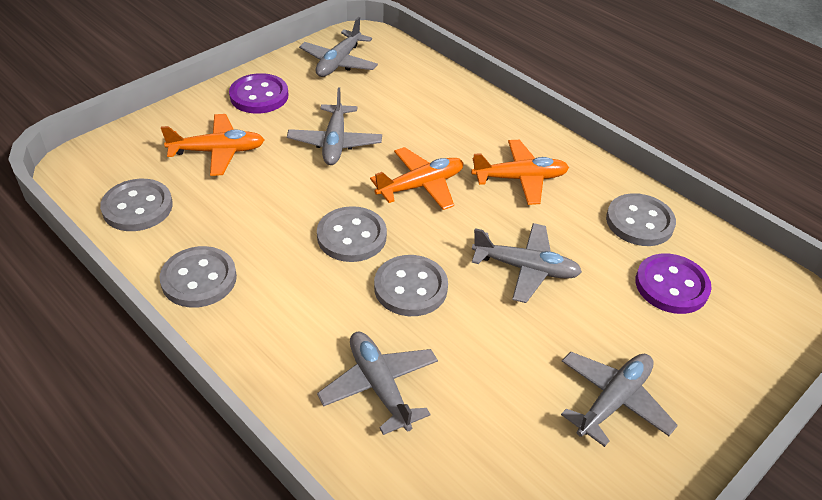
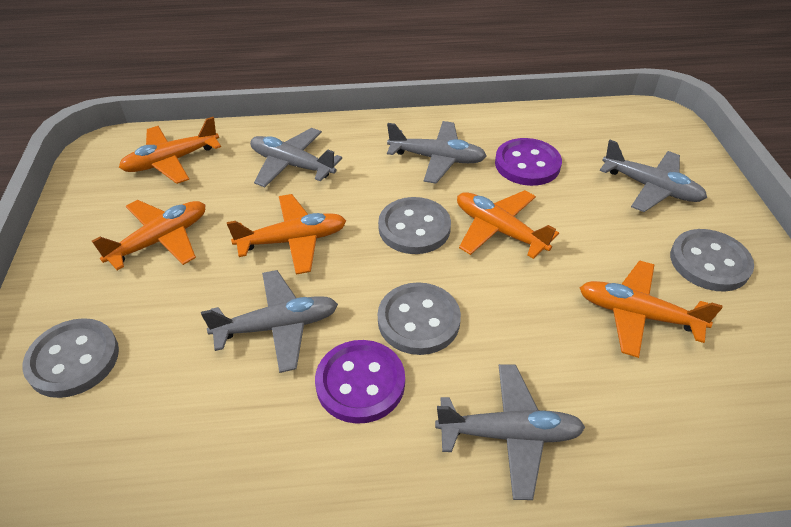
grey button: 5 -> 4
orange plane: 3 -> 5

